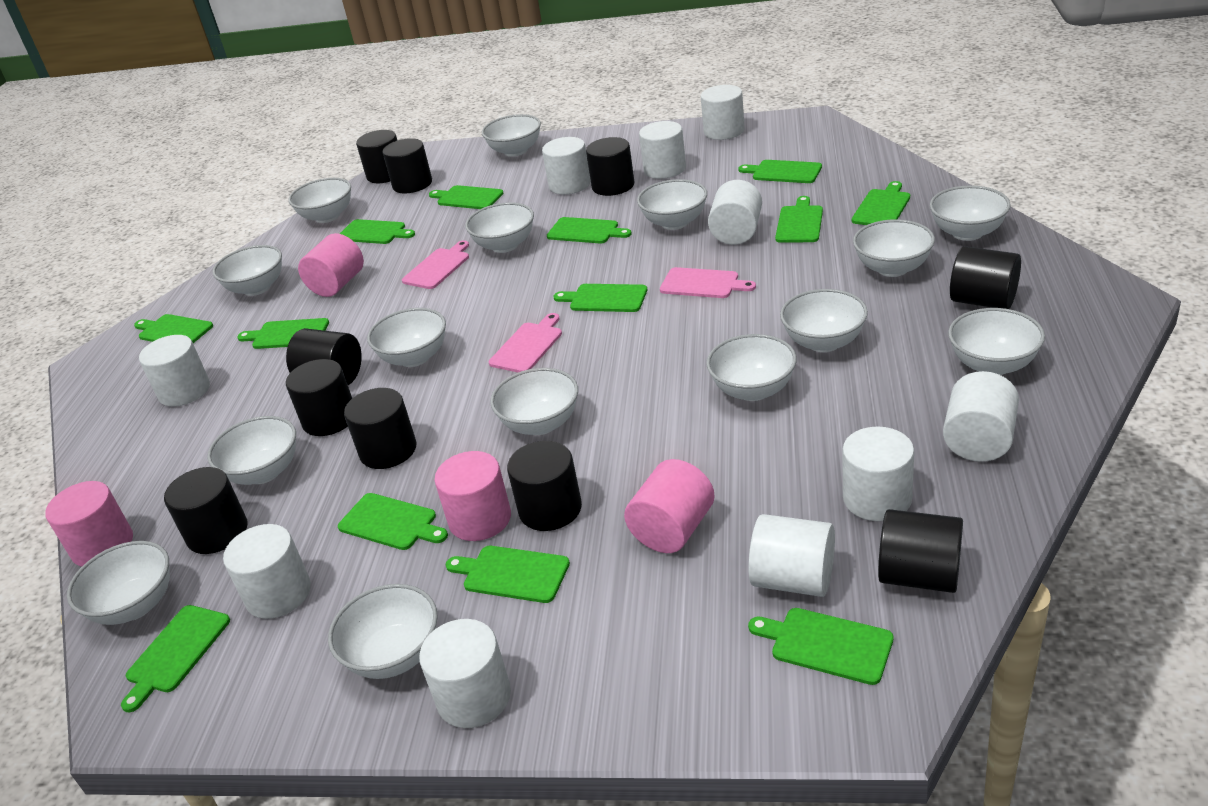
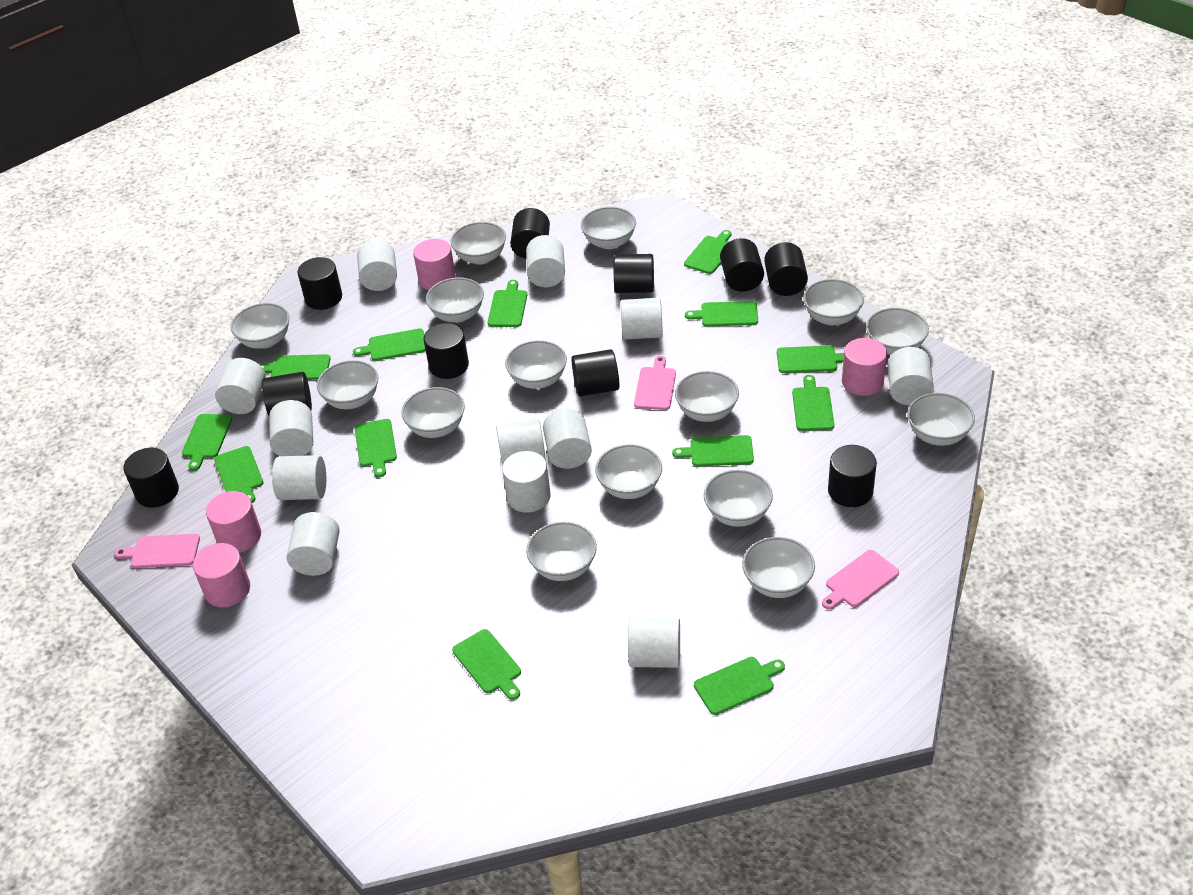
white cylinder: 10 -> 12

